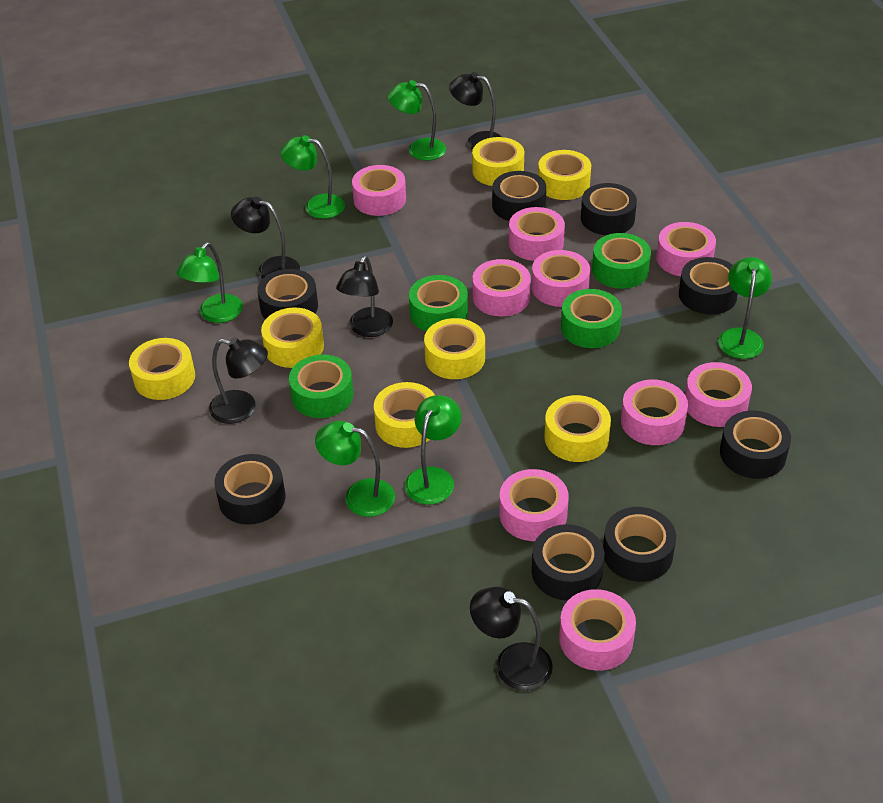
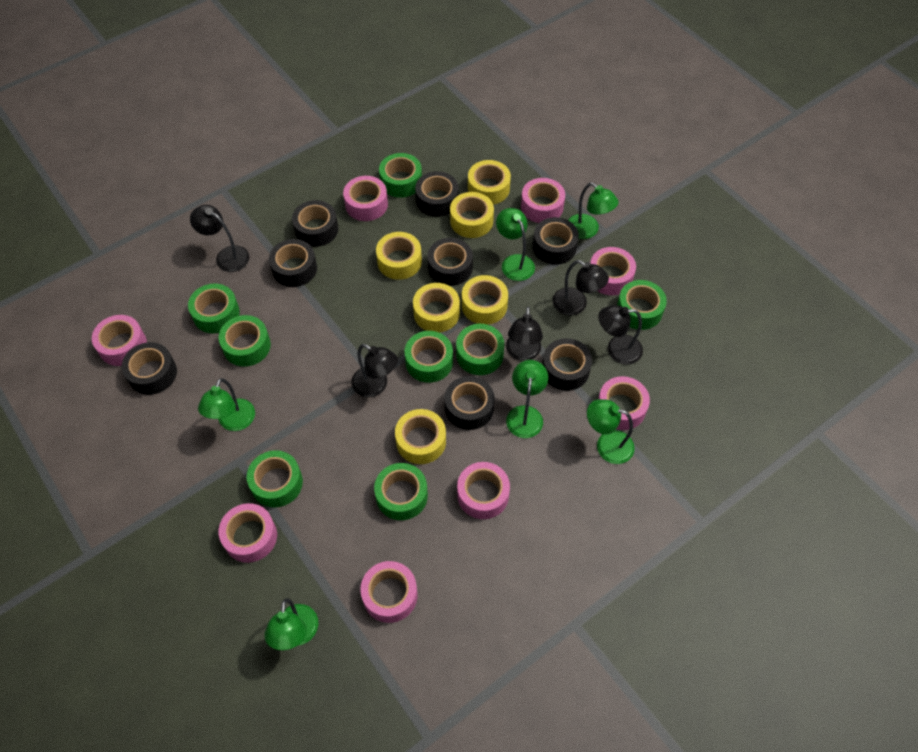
green tape: 4 -> 8
pink tape: 9 -> 8
yellow tape: 7 -> 6

